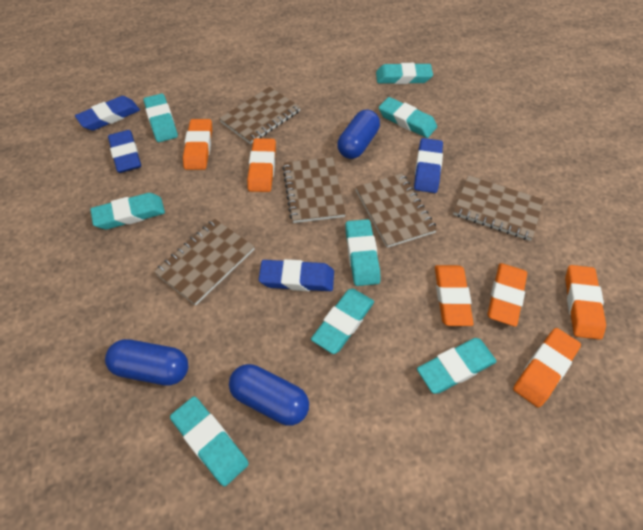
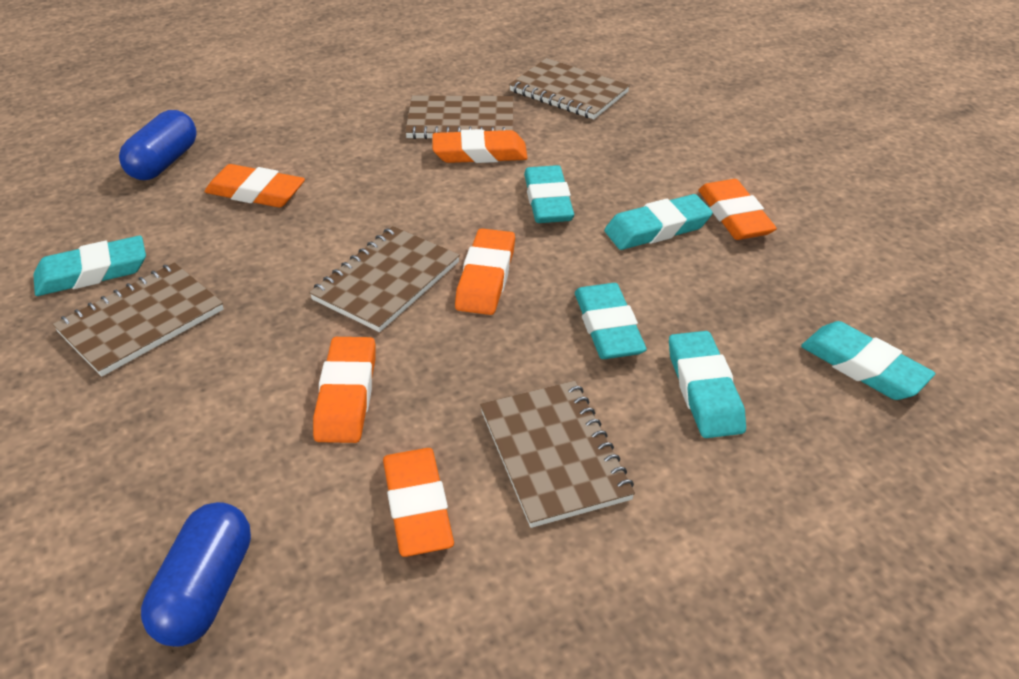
blue capsule: 3 -> 2
blue eraser: 4 -> 0
turquoise eraser: 8 -> 6

